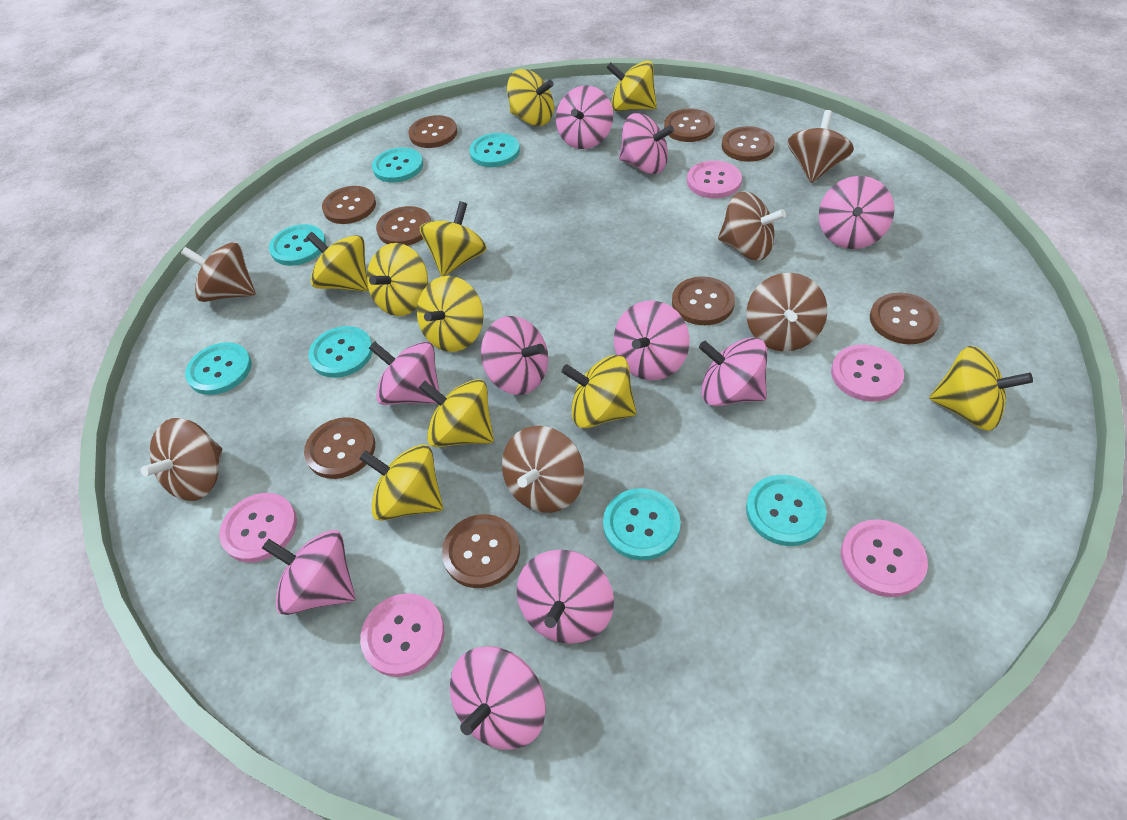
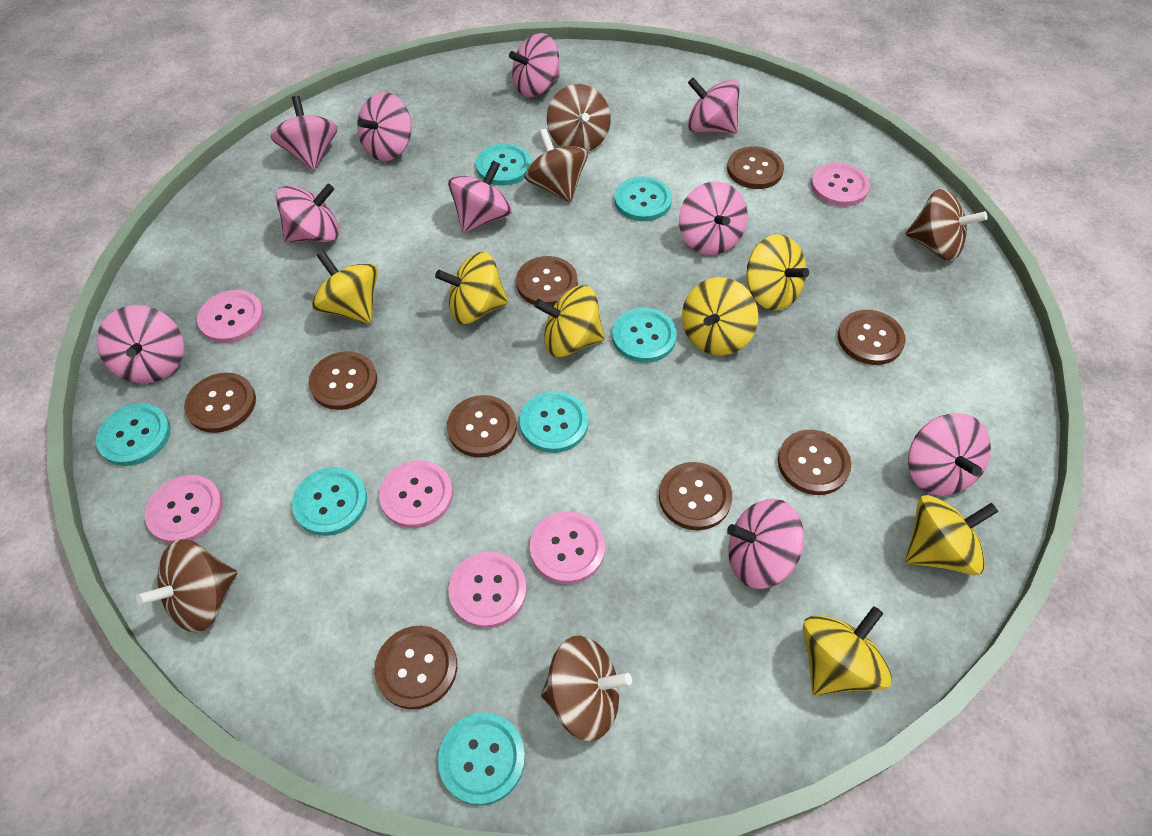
brown spinning top: 6 -> 5
pink button: 5 -> 6
yellow spinning top: 10 -> 7

